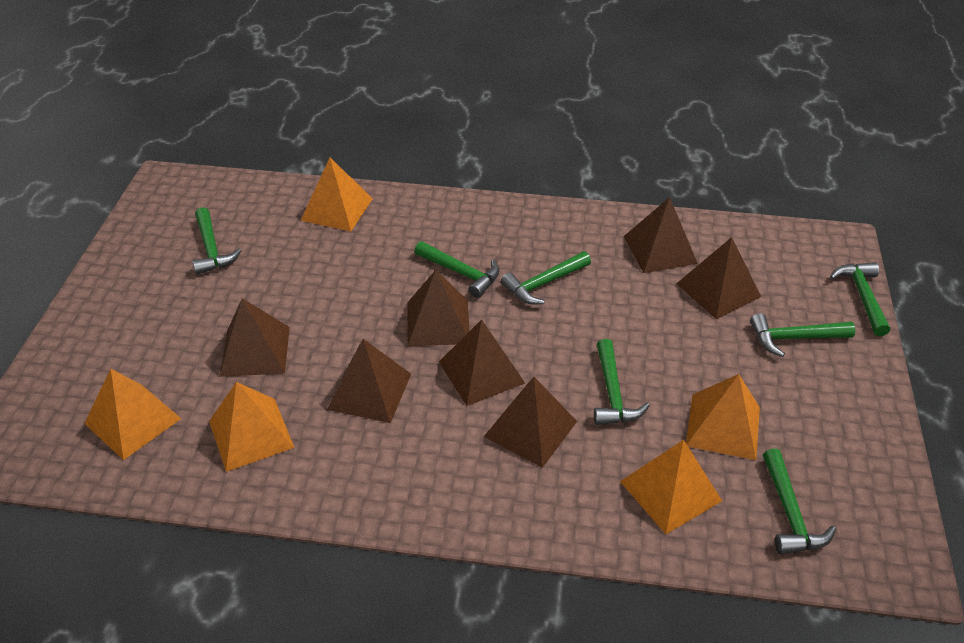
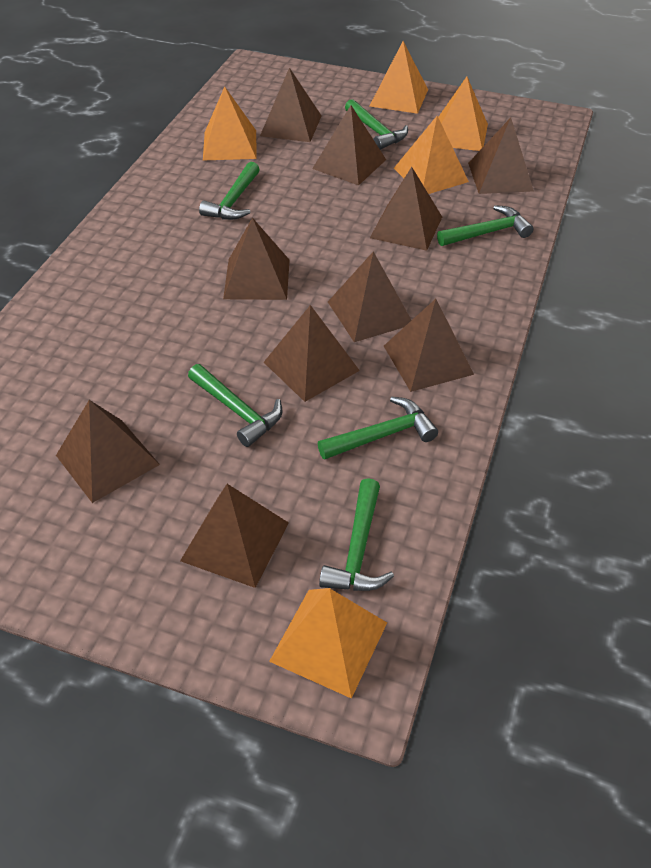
brown pyramid: 7 -> 10
green hammer: 7 -> 6

